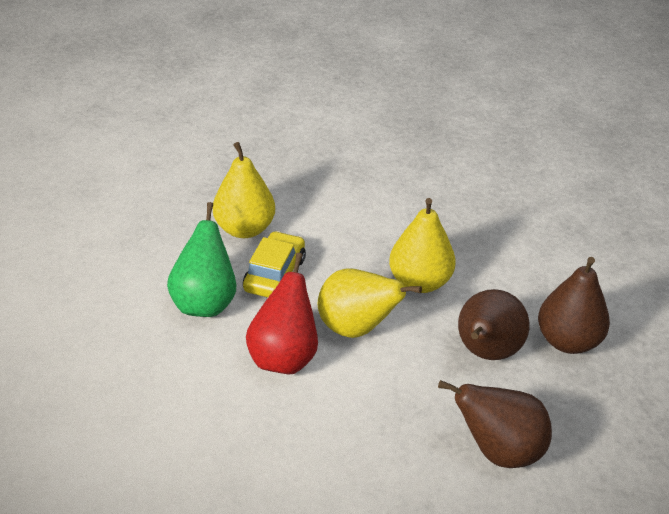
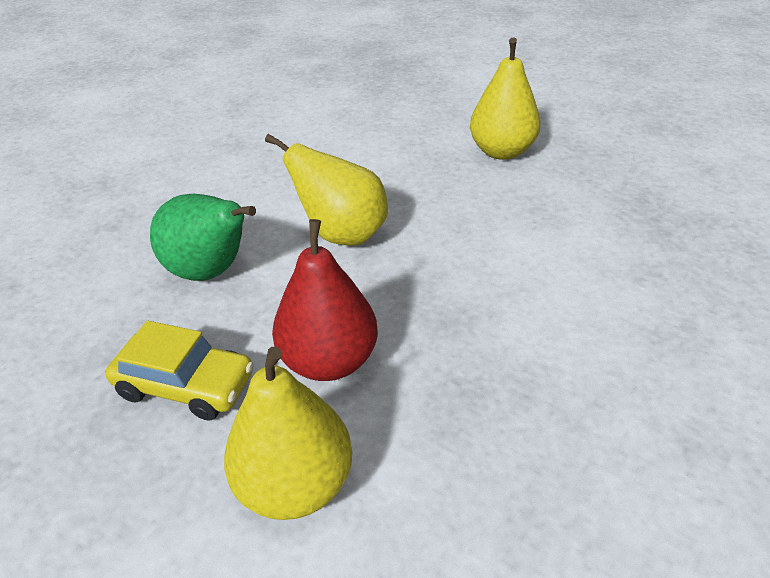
brown pear: 3 -> 0

